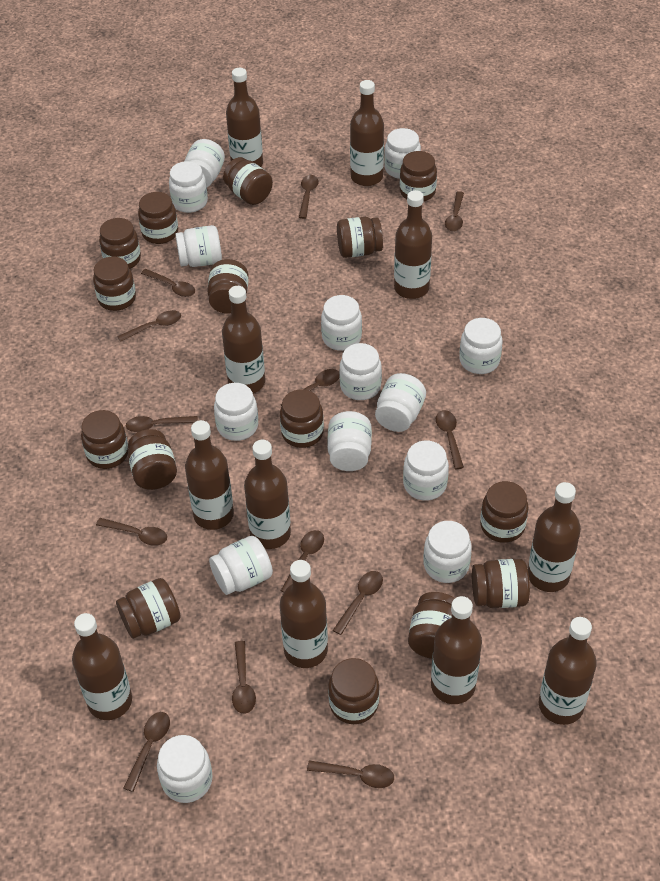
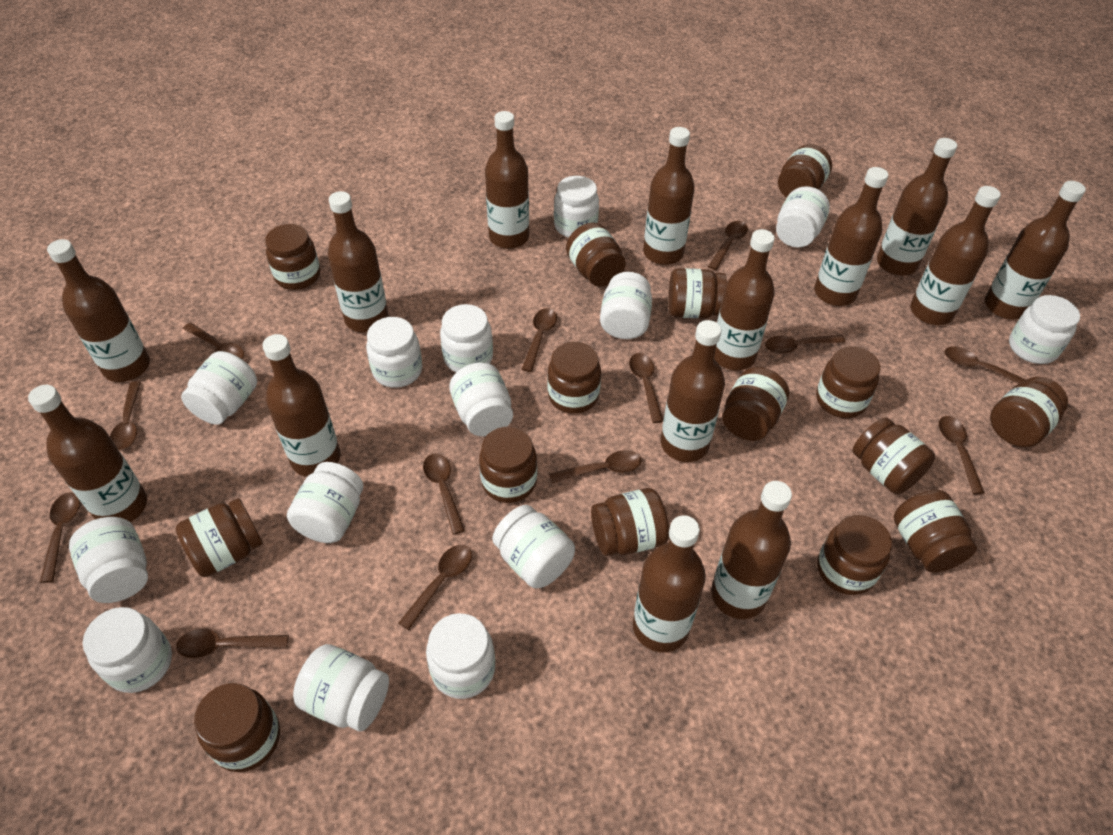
brown bottle: 11 -> 14

